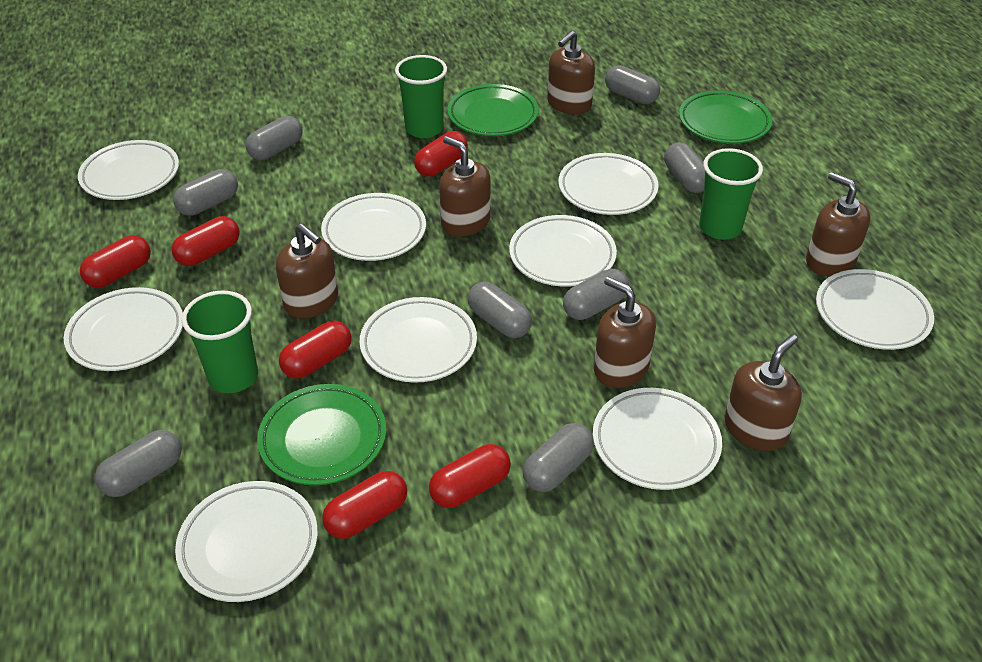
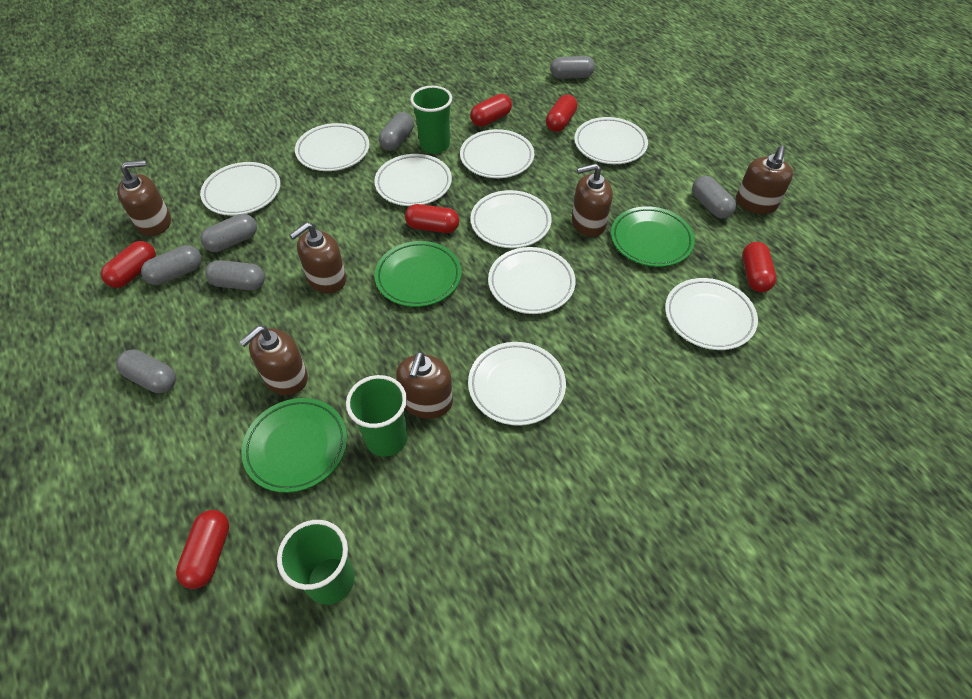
grey capsule: 8 -> 7

